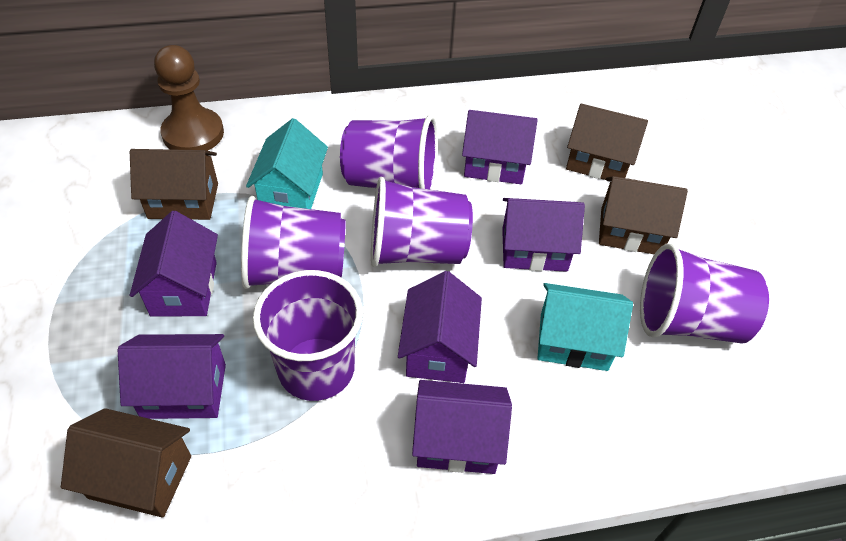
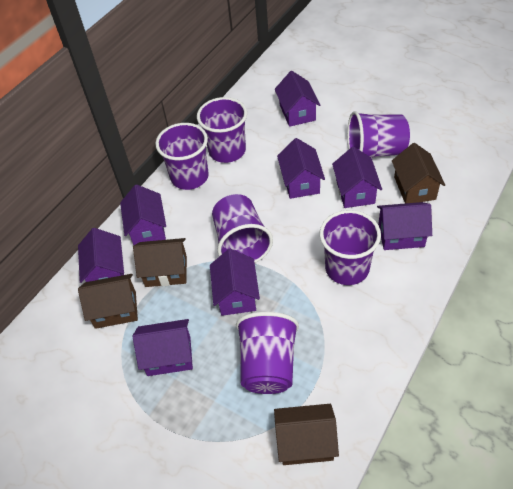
brown pawn: 1 -> 0
purple cup: 5 -> 6
purple house: 6 -> 8
turquoise house: 2 -> 0

